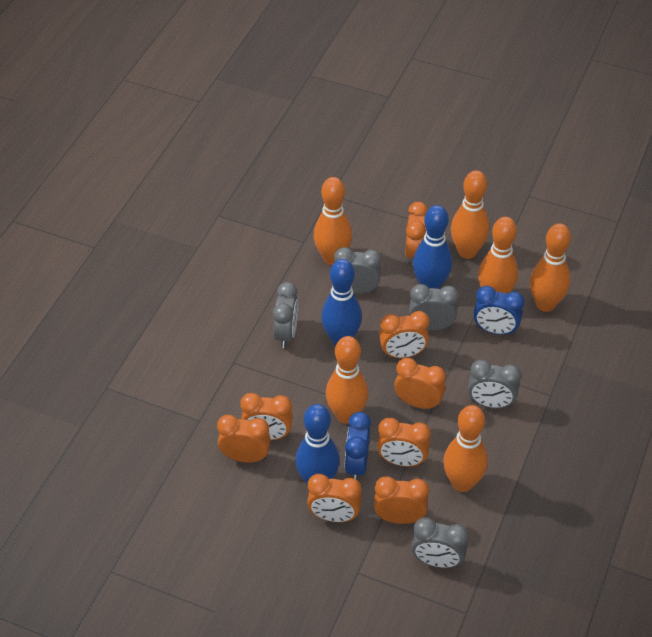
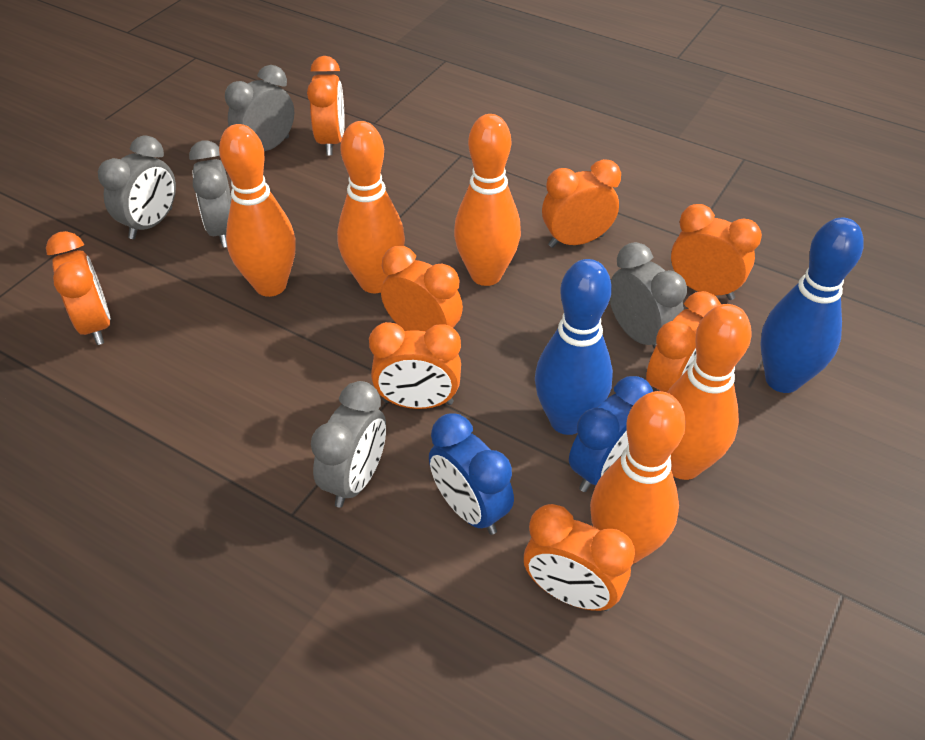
blue bowling pin: 3 -> 2
orange bowling pin: 6 -> 5

